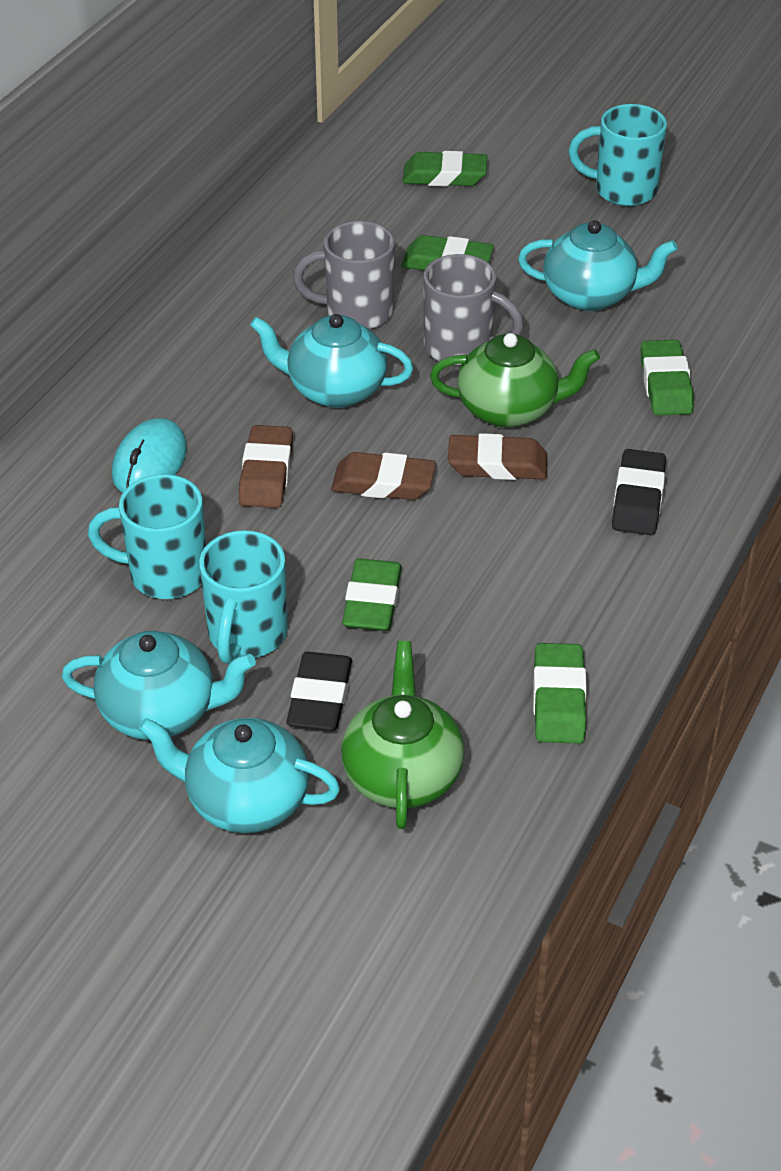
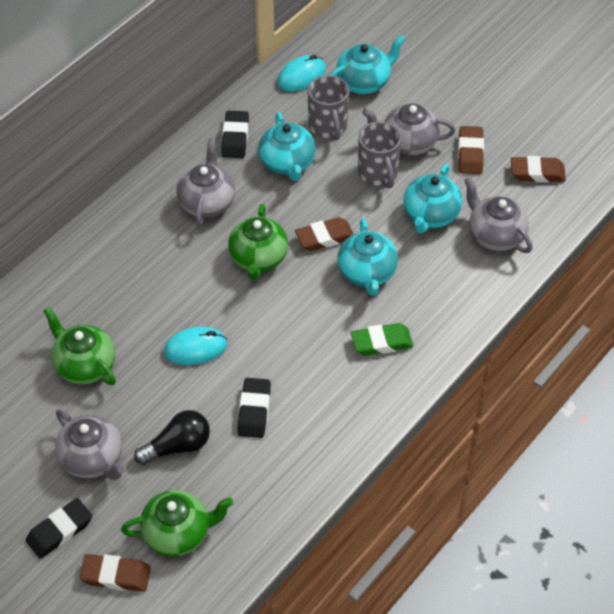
black eraser: 2 -> 3
black light bulb: 0 -> 1
brown eraser: 3 -> 4
green eraser: 5 -> 1
green teapot: 2 -> 3
grey teapot: 0 -> 4
turquoise mouse: 1 -> 2
turquoise mug: 3 -> 0

